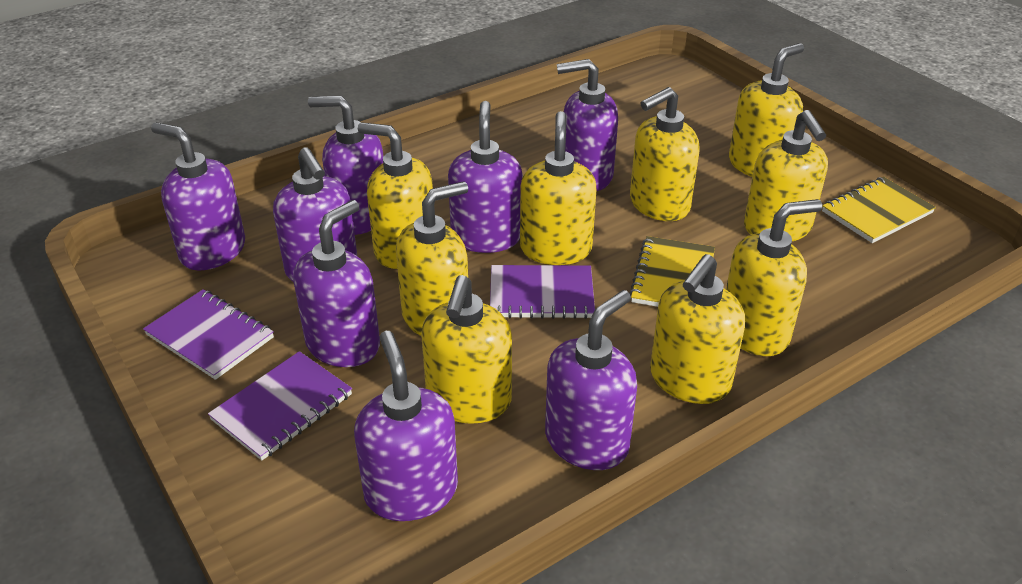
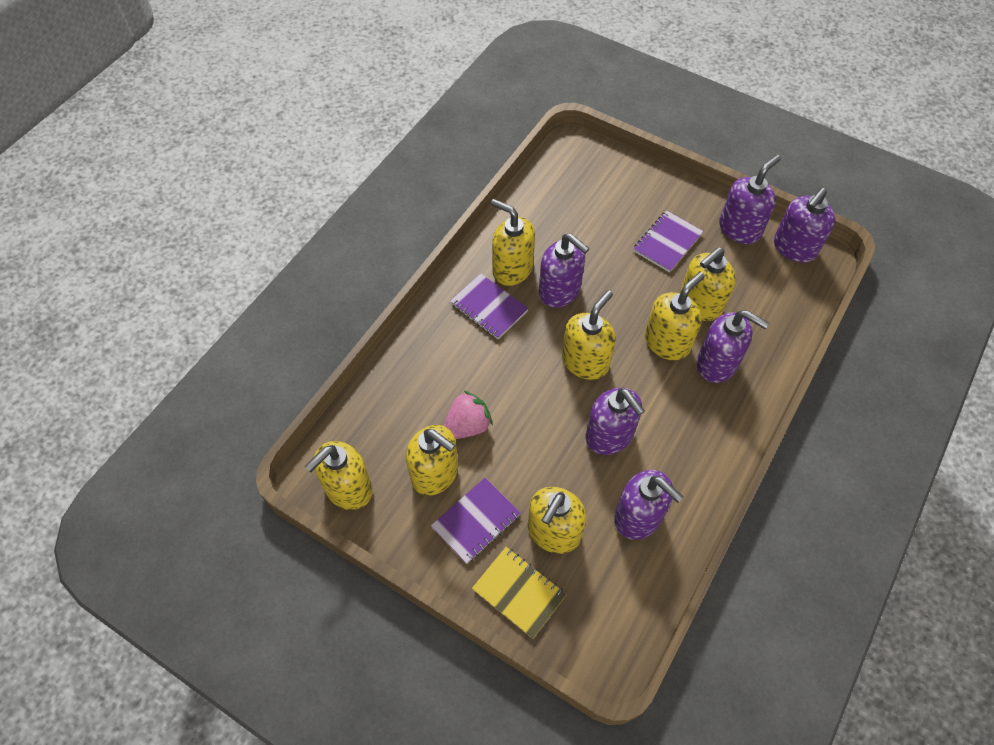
pink strawberry: 0 -> 1
purple soap dispenser: 8 -> 6
yellow notebook: 2 -> 1
yellow soap dispenser: 9 -> 7

